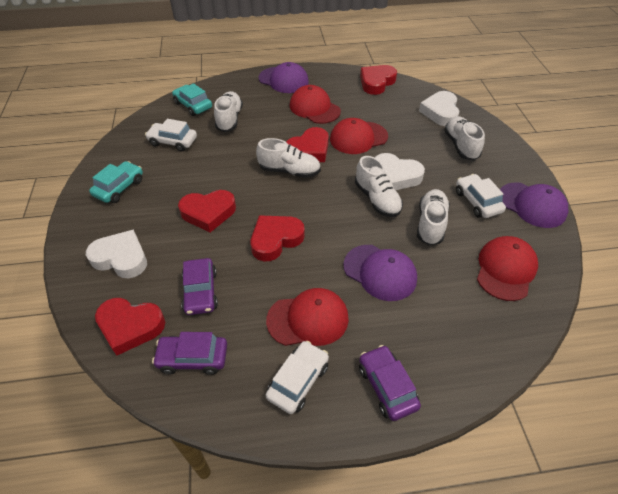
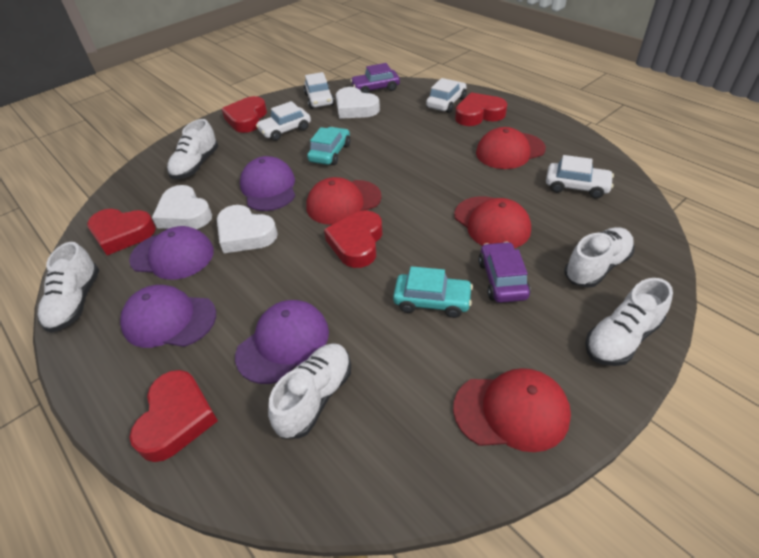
purple cap: 3 -> 4
purple car: 3 -> 2
white car: 3 -> 4

